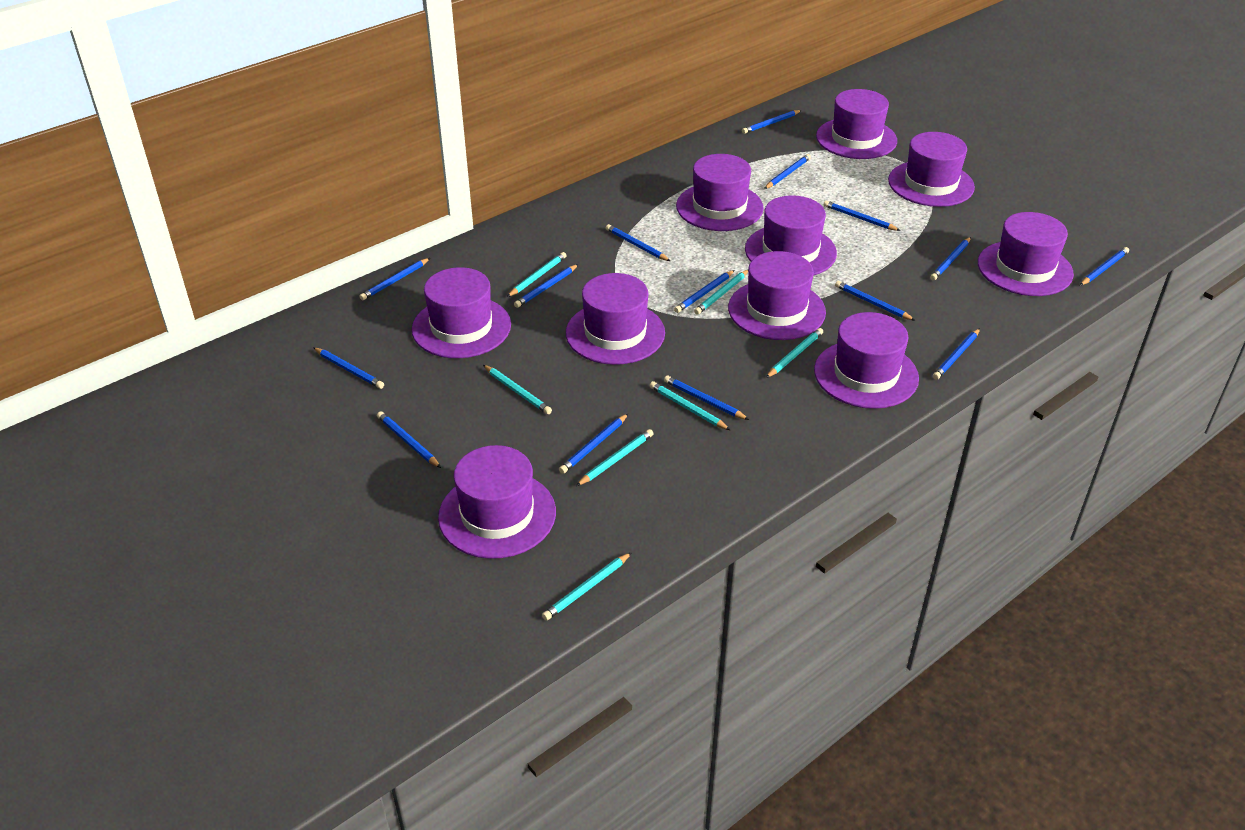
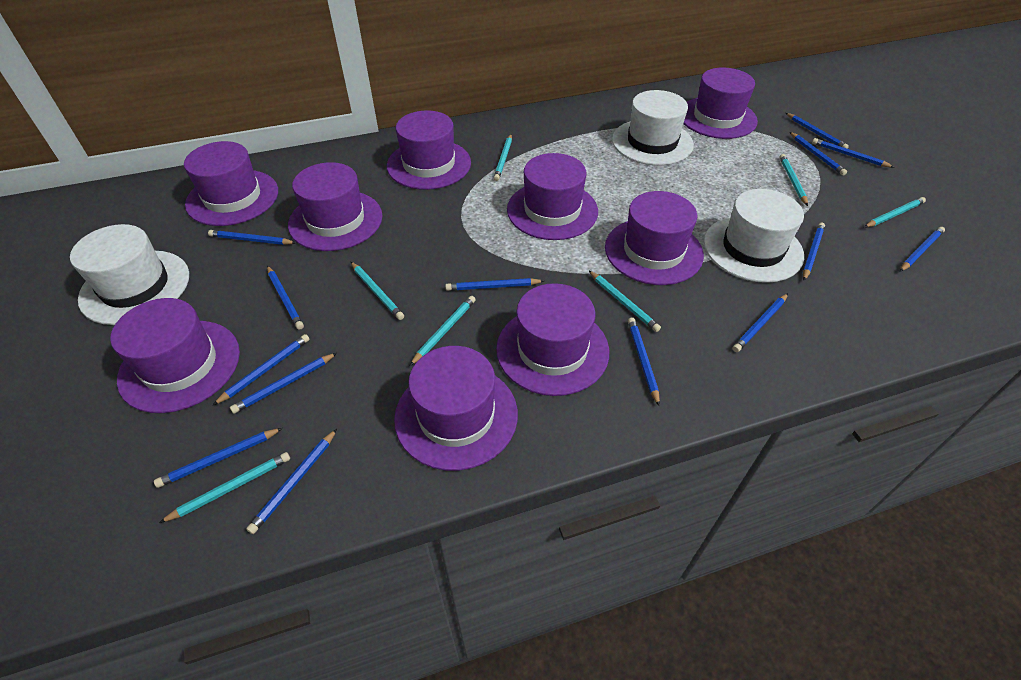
blue pencil: 15 -> 14
purple hat: 10 -> 9
white hat: 0 -> 3

